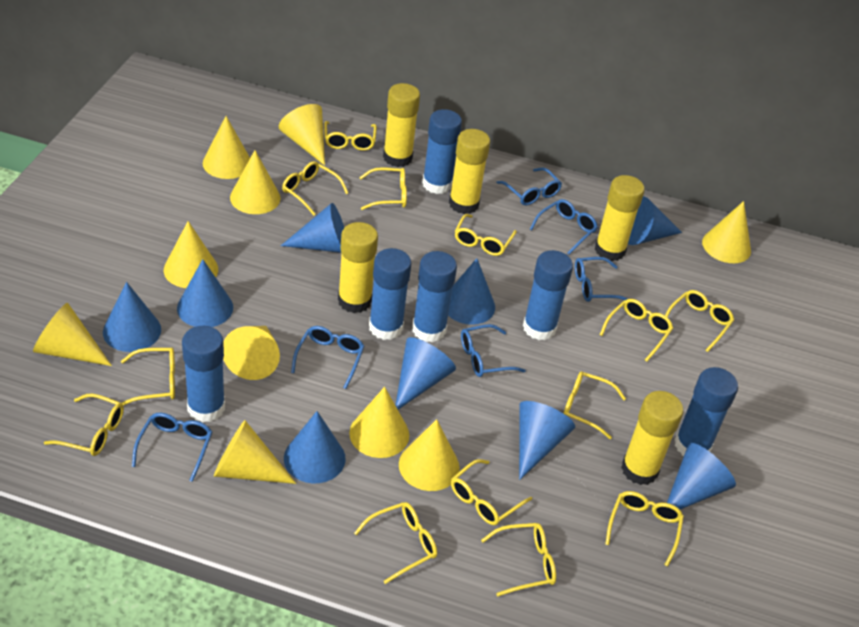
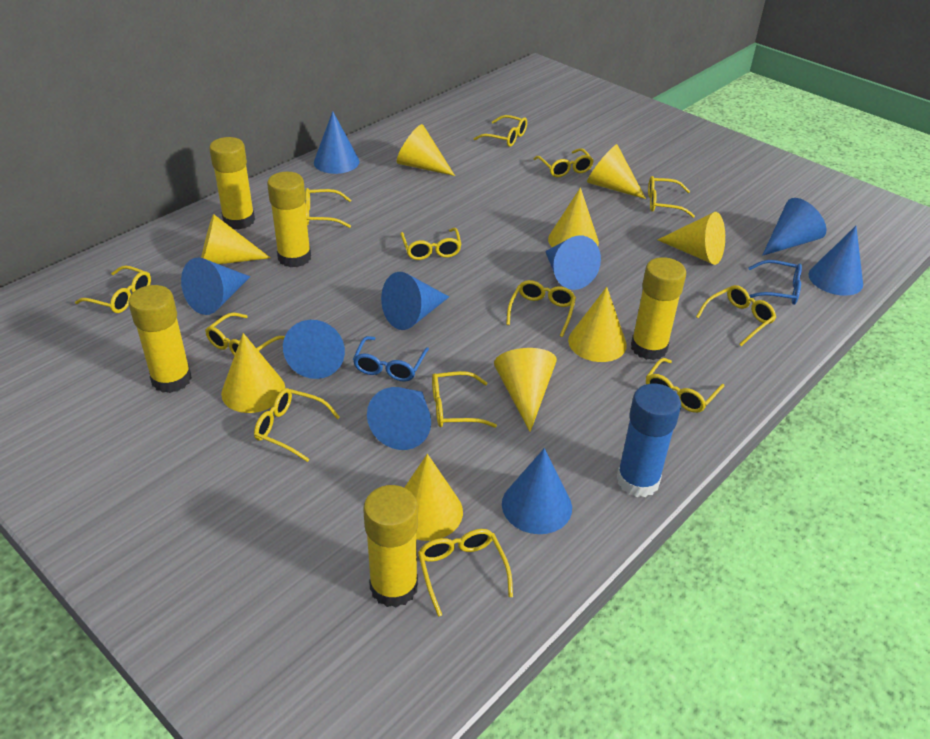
blue glasses: 6 -> 2
blue glue stick: 6 -> 1
yellow cone: 10 -> 9

